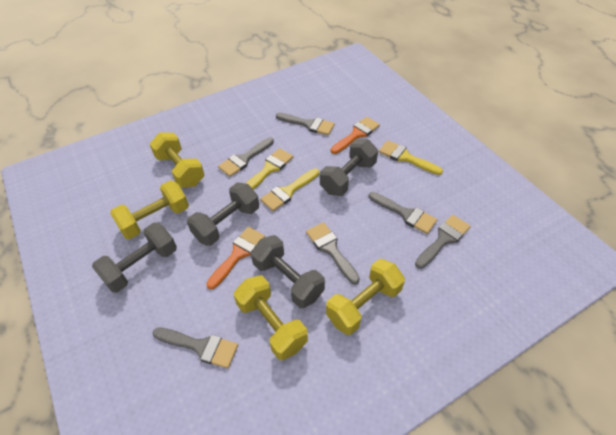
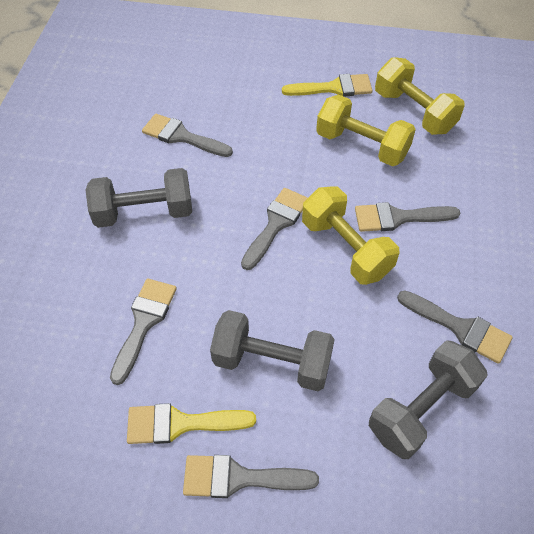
grey dumbbell: 4 -> 3
orange brush: 2 -> 0
yellow brush: 3 -> 2
yellow dumbbell: 4 -> 3

